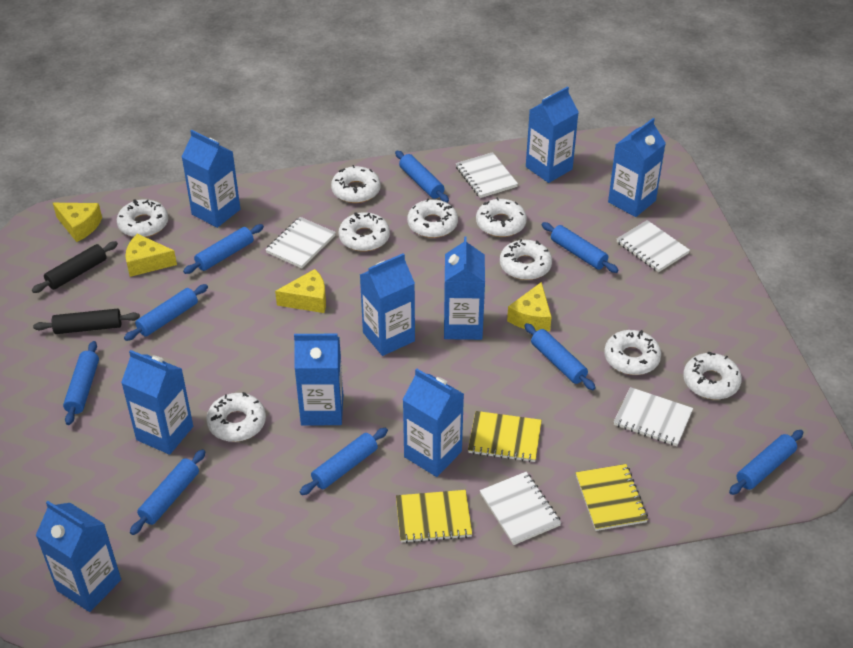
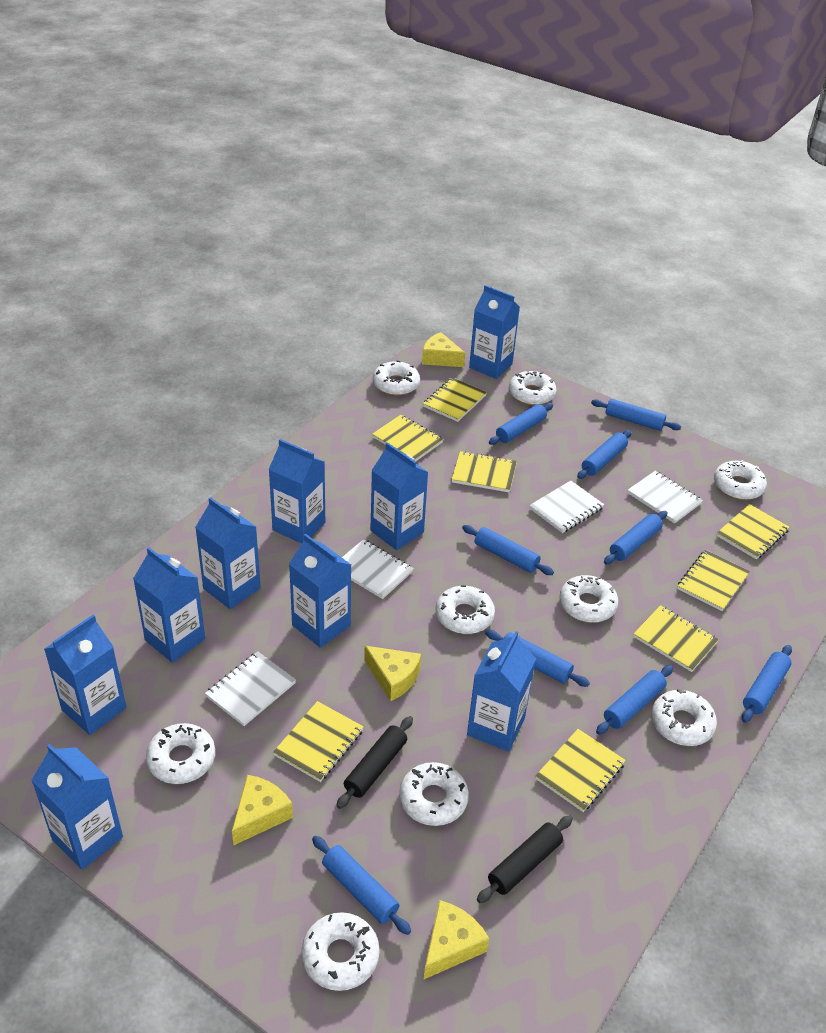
white notebook: 5 -> 4
yellow notebook: 3 -> 8

